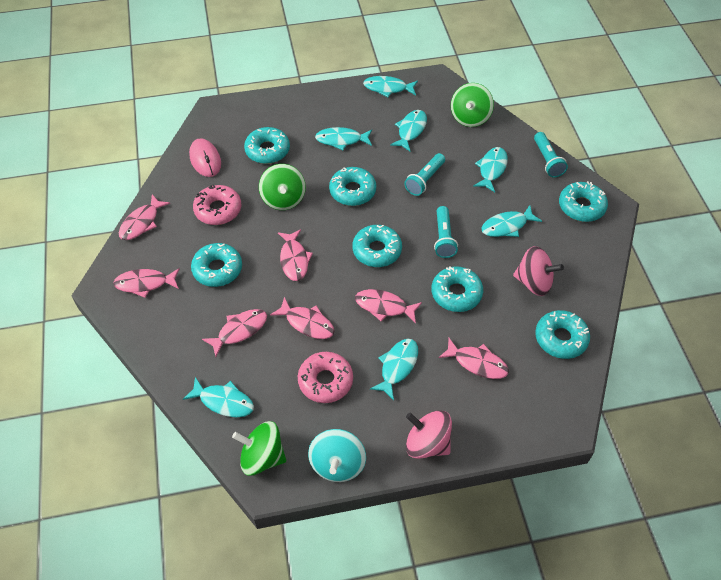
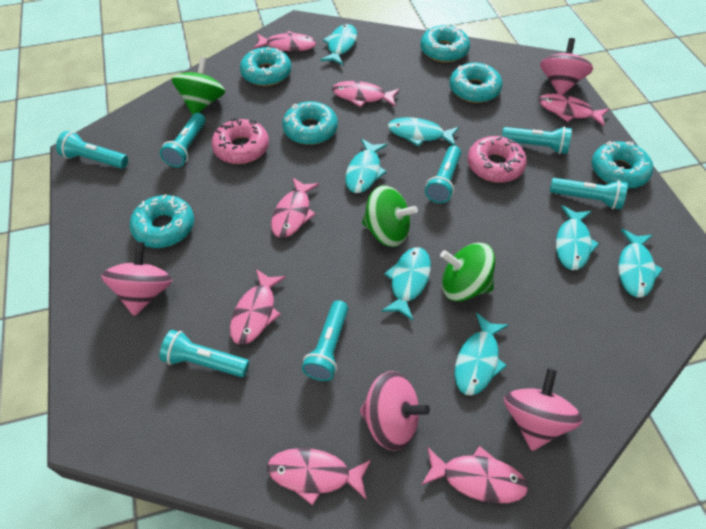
pink mouse: 1 -> 0
pink spinning top: 2 -> 4
turquoise donut: 7 -> 6
turquoise flashlight: 3 -> 7
turquoise spinning top: 1 -> 0

